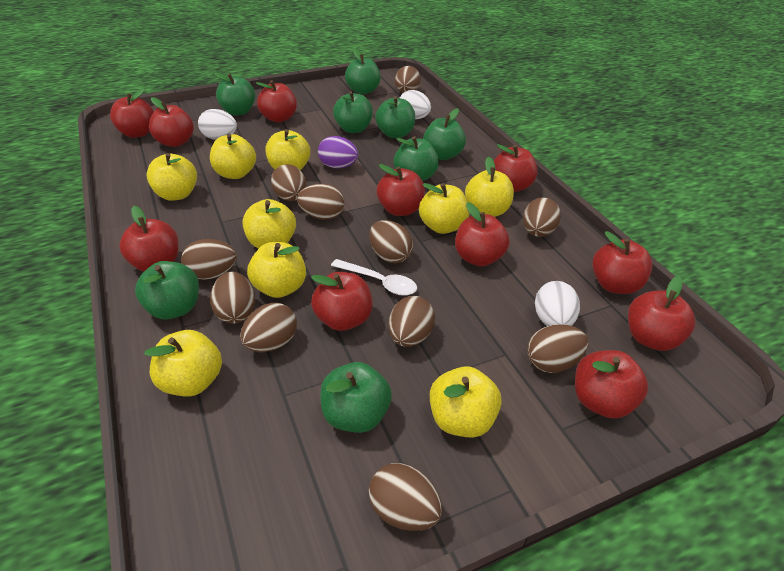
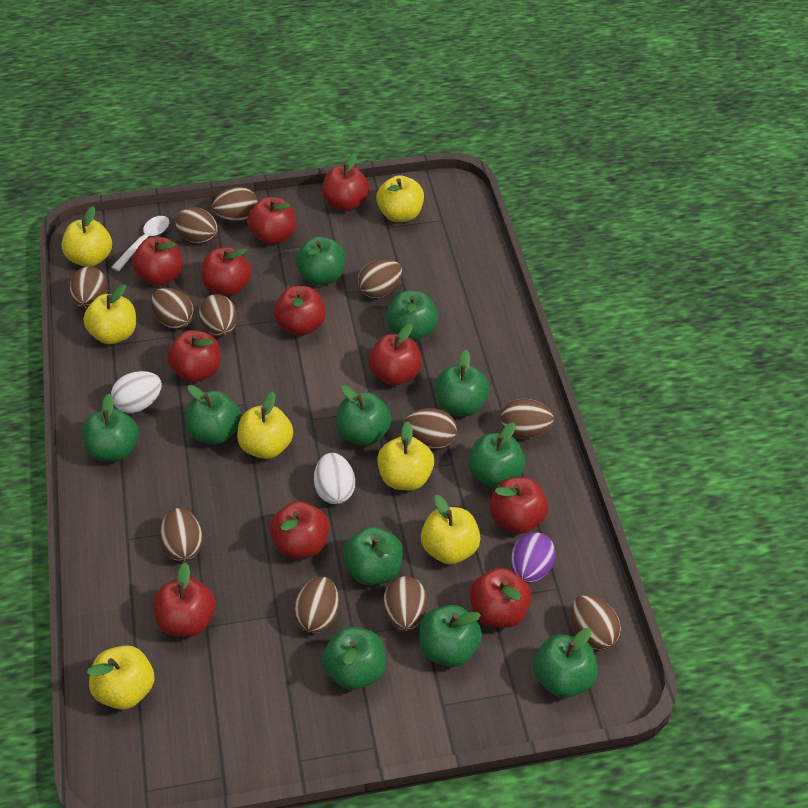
brown egg: 11 -> 12
green apple: 8 -> 11
white egg: 3 -> 2
yellow apple: 9 -> 7

